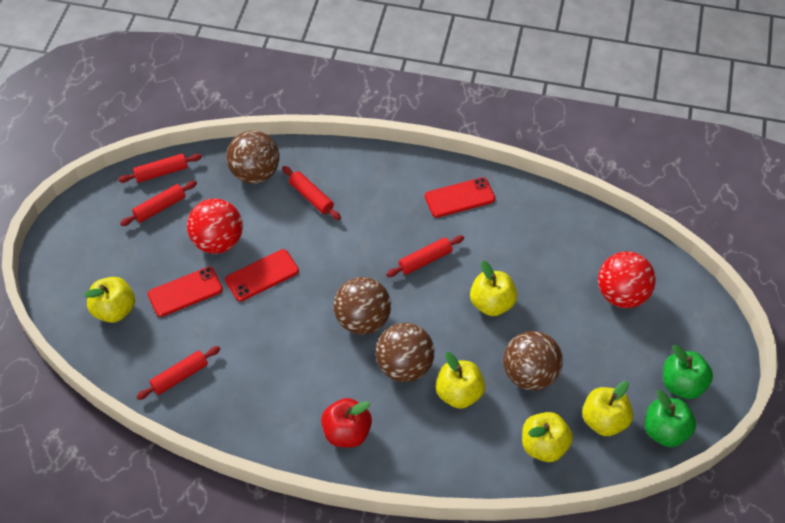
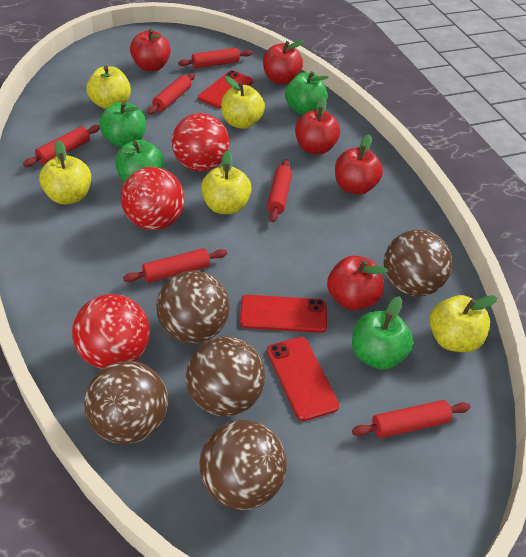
brown ball: 4 -> 5
green apple: 2 -> 4
red apple: 1 -> 5
red ball: 2 -> 3
red rolling pin: 5 -> 6

